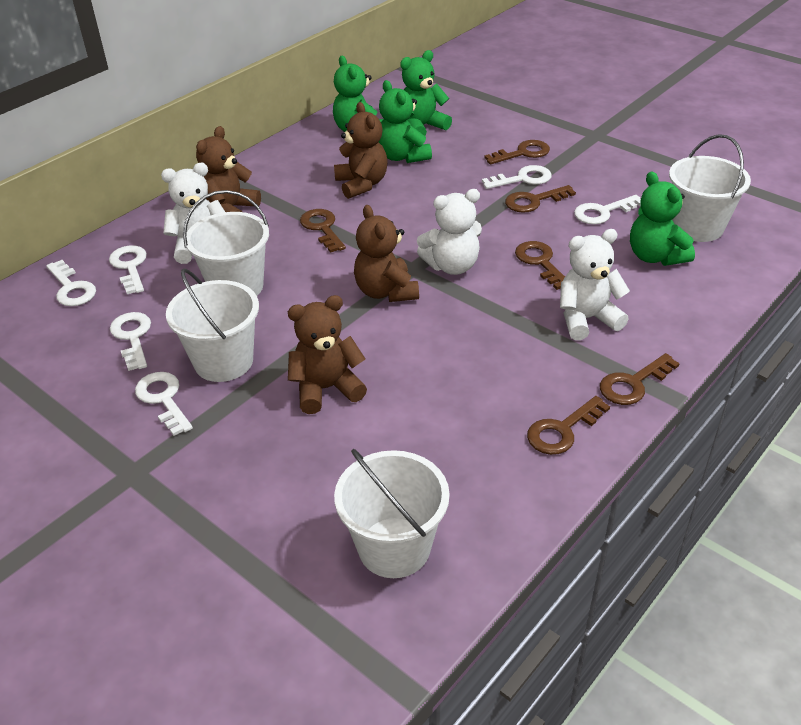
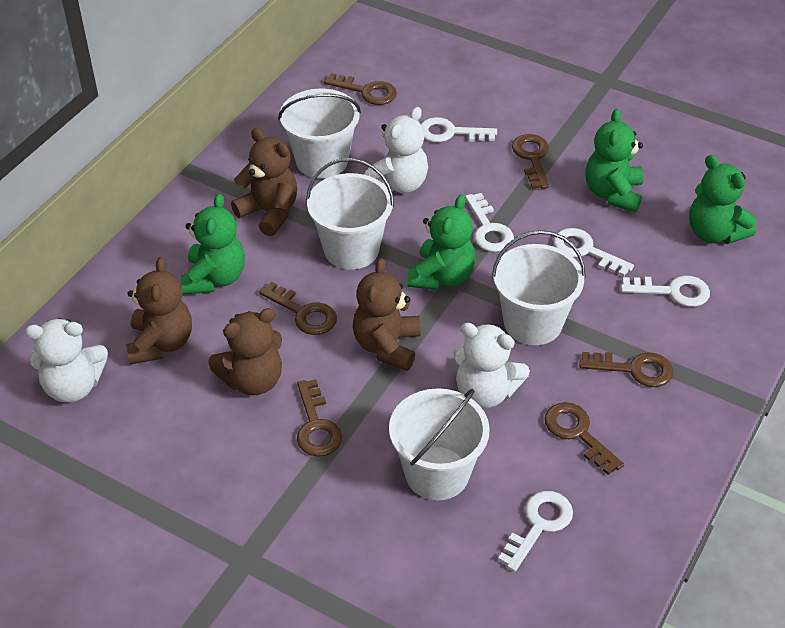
white key: 6 -> 5

